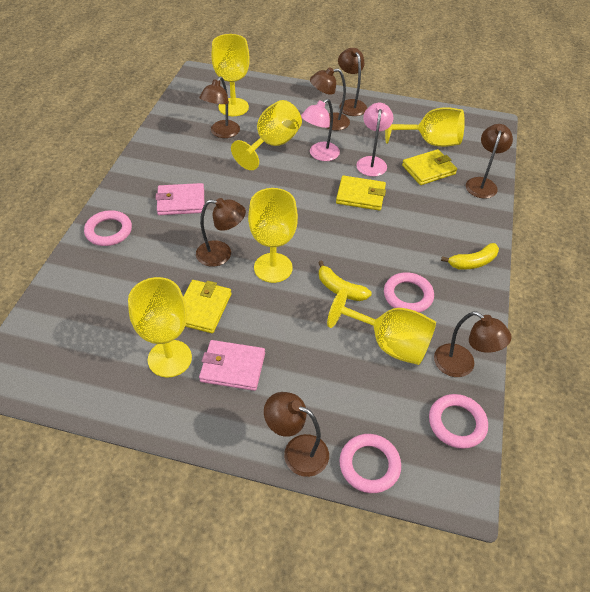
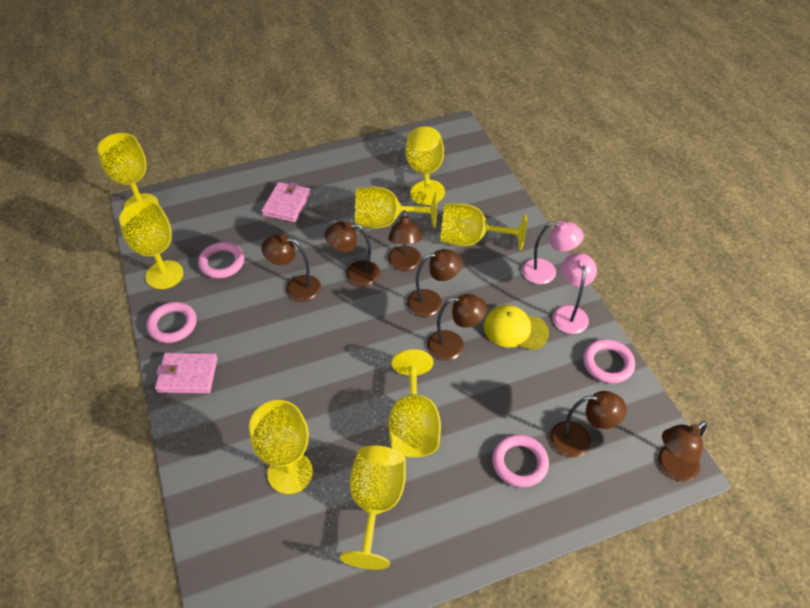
yellow banana: 2 -> 0
yellow cap: 0 -> 1
yellow goblet: 6 -> 8
yellow wallet: 3 -> 0

